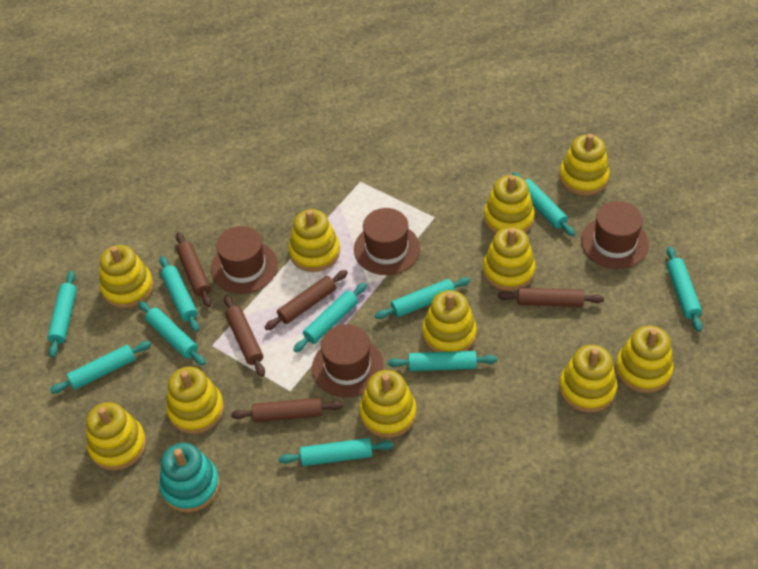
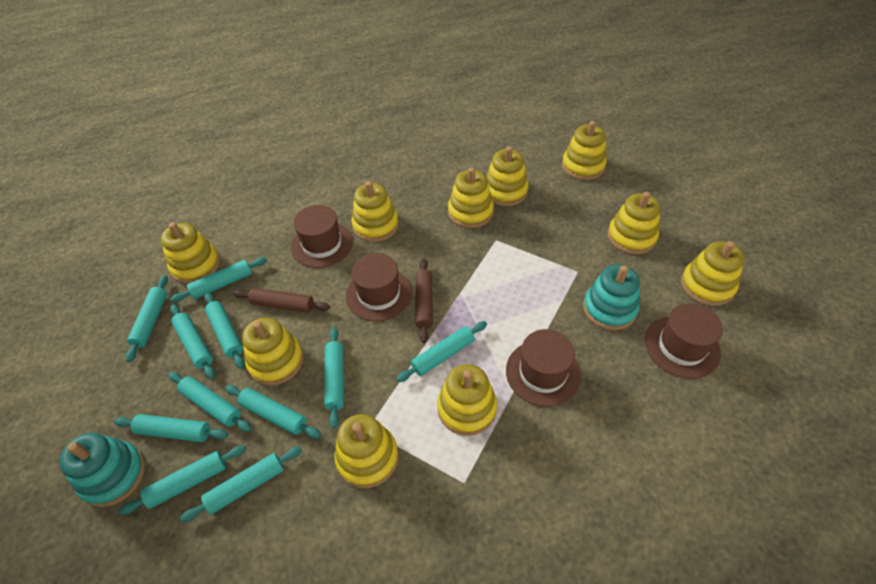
brown rolling pin: 5 -> 2
turquoise rolling pin: 10 -> 11
turquoise stacking toy: 1 -> 2
yellow stacking toy: 11 -> 10

